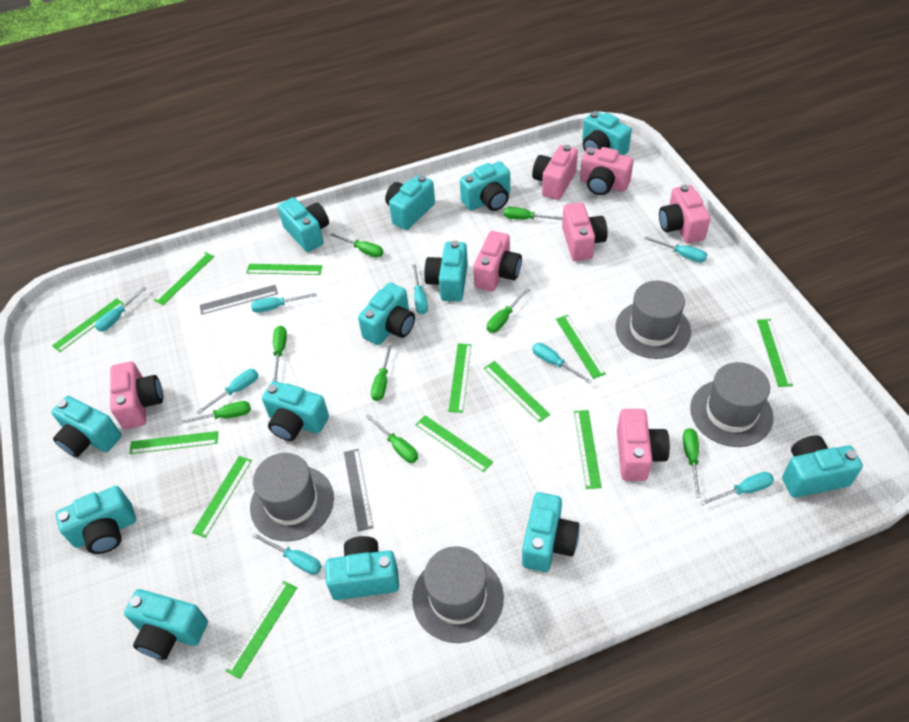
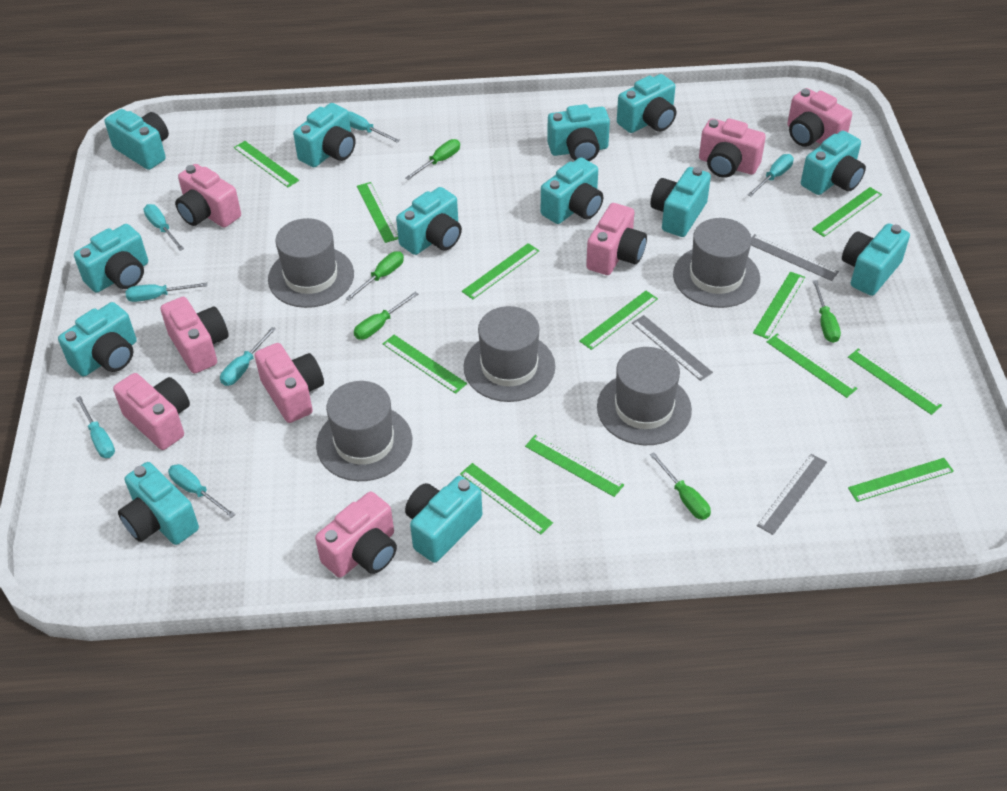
green screwdriver: 8 -> 5
grey hat: 4 -> 5
grey ruler: 2 -> 3
pink camera: 7 -> 8
turquoise screwdriver: 8 -> 7

